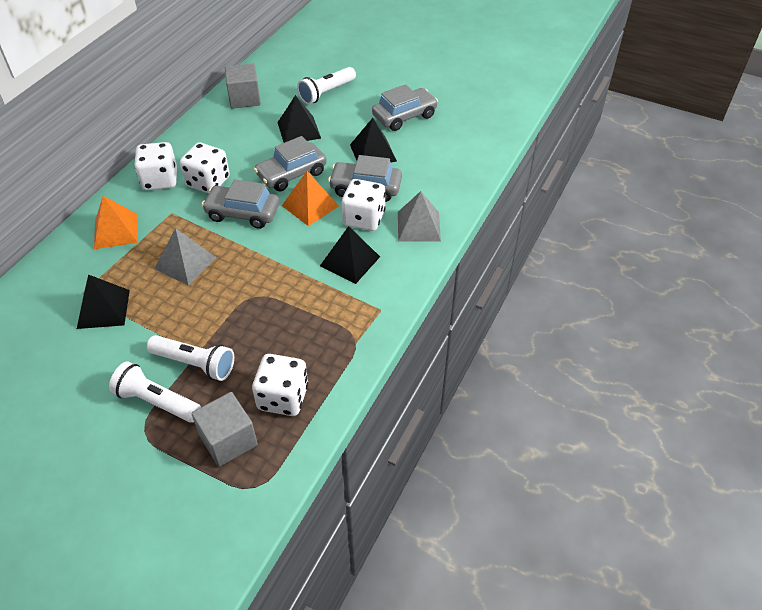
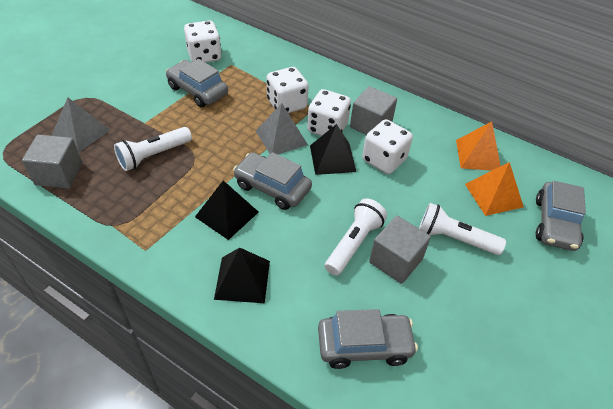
black pyramid: 4 -> 3
grey cube: 2 -> 3

